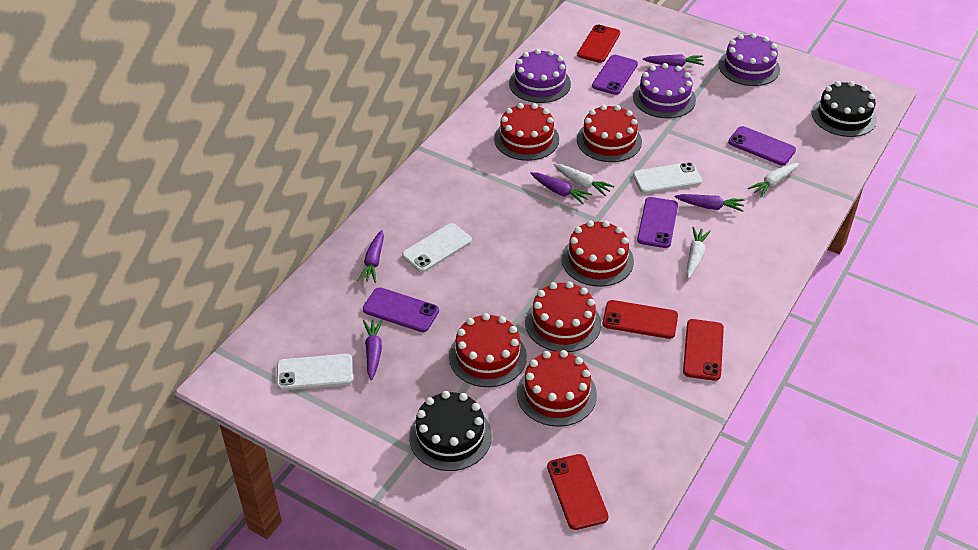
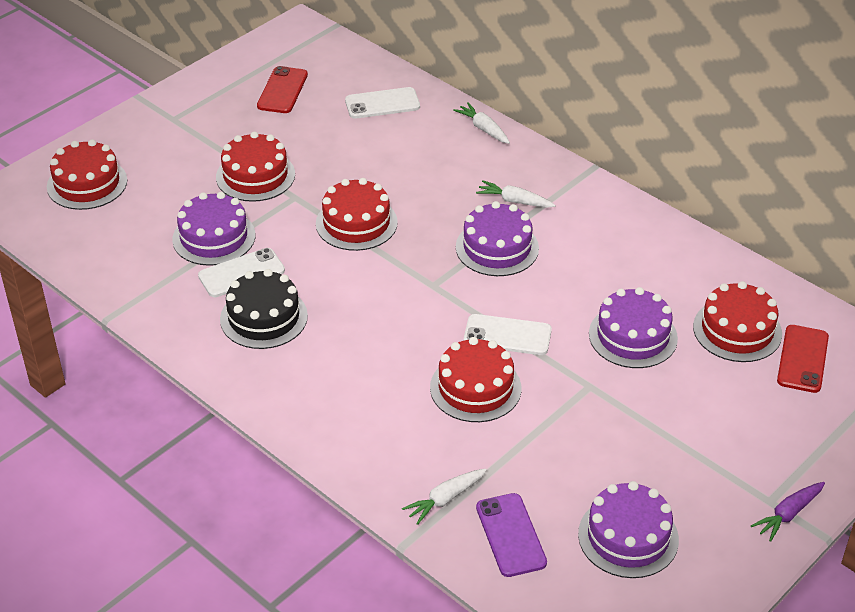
black cake: 2 -> 1
purple cake: 3 -> 4
purple carrot: 5 -> 1
purple phone: 4 -> 1
red cake: 6 -> 5
red phone: 4 -> 2

